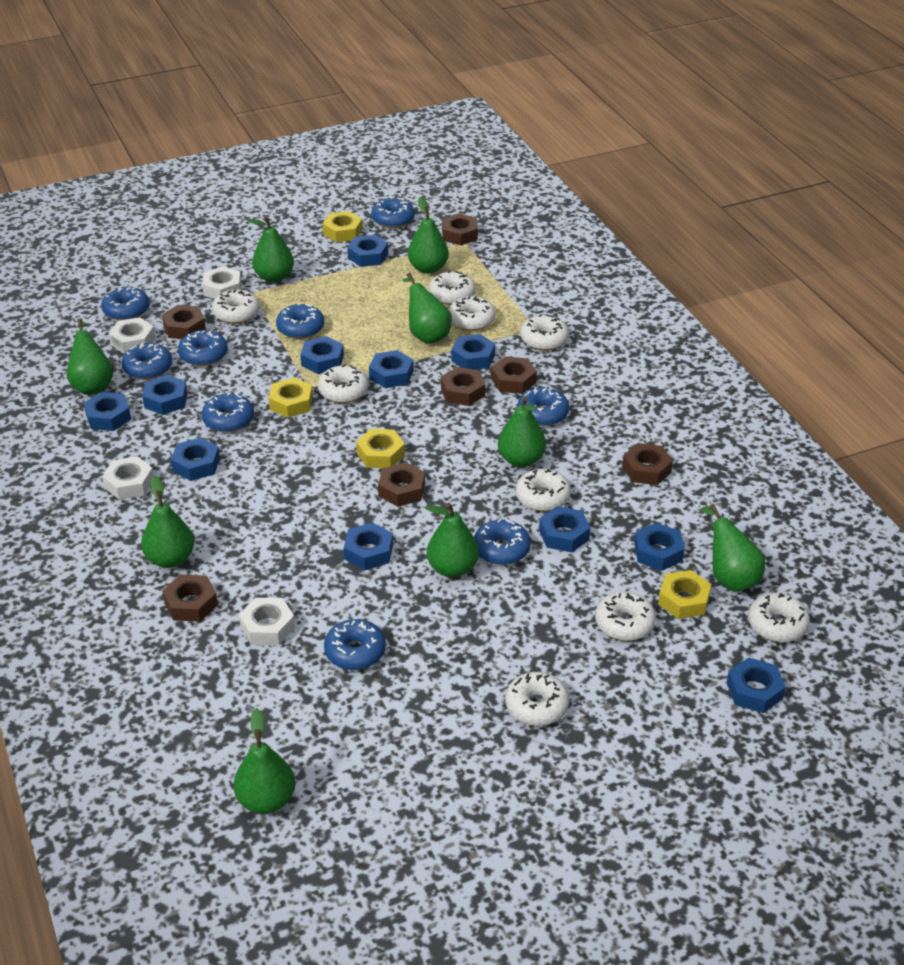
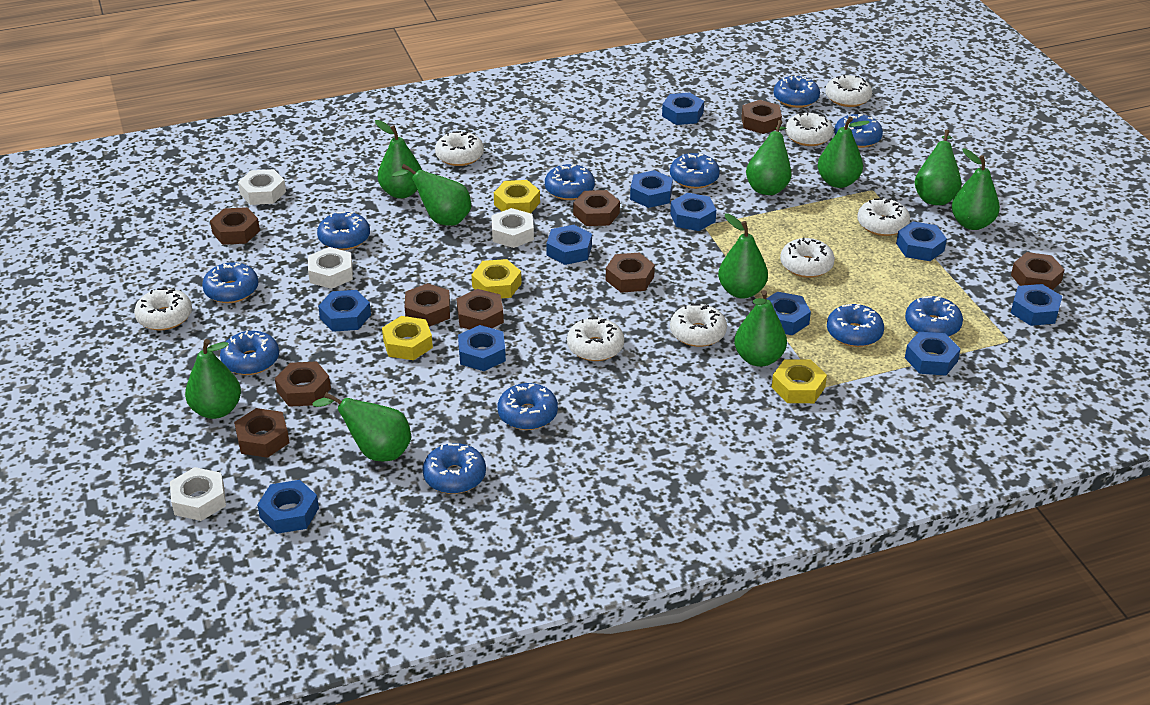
blue donut: 9 -> 11
brown nut: 7 -> 9
green pear: 9 -> 10
white donut: 9 -> 8

